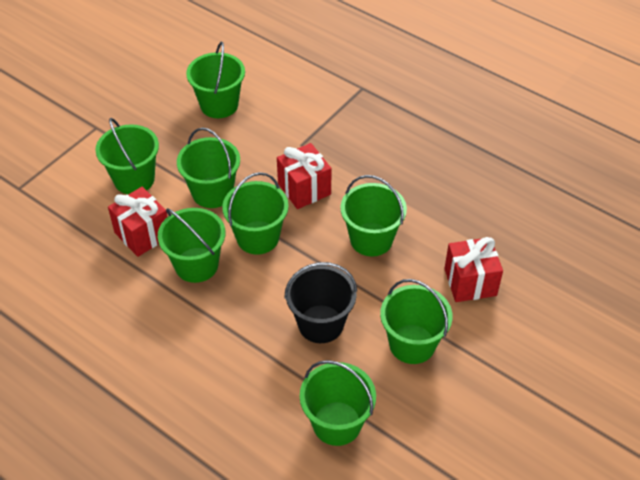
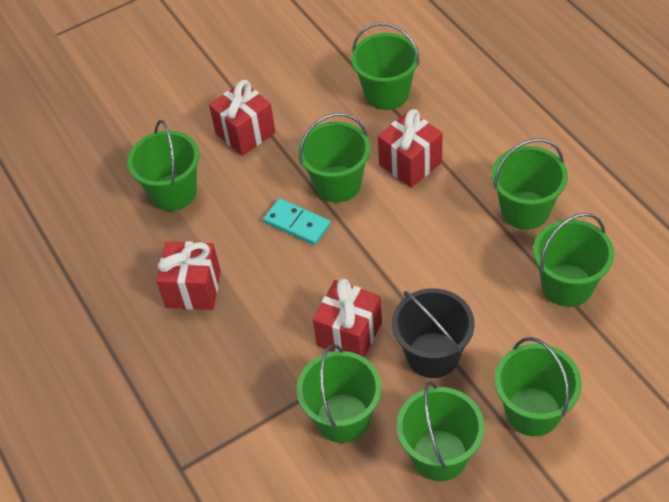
red gift: 3 -> 4
turquoise domino: 0 -> 1

